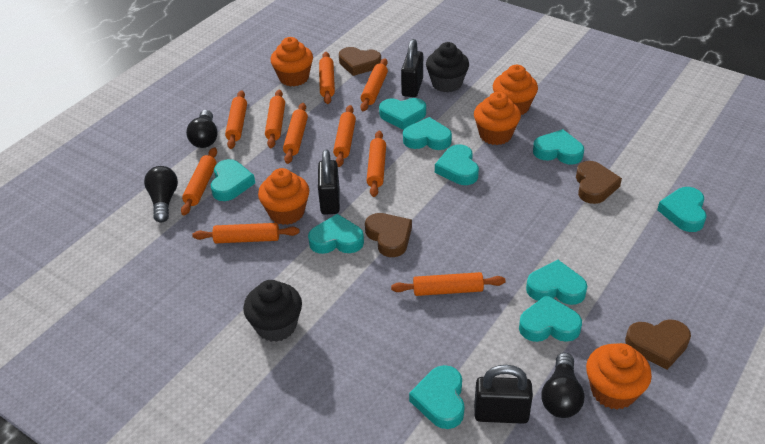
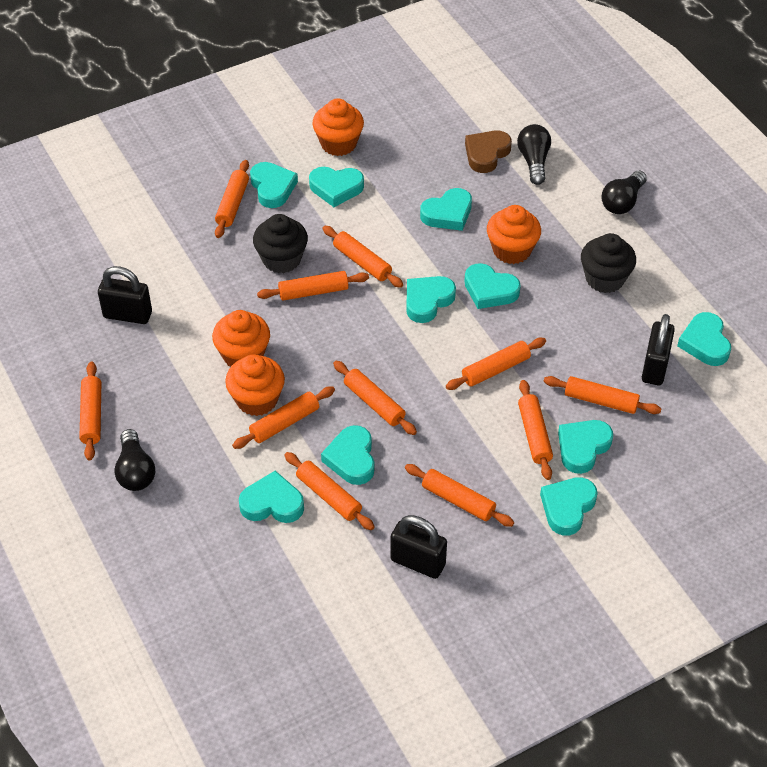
brown heart: 4 -> 1
orange cupcake: 5 -> 4
orange rolling pin: 10 -> 11

